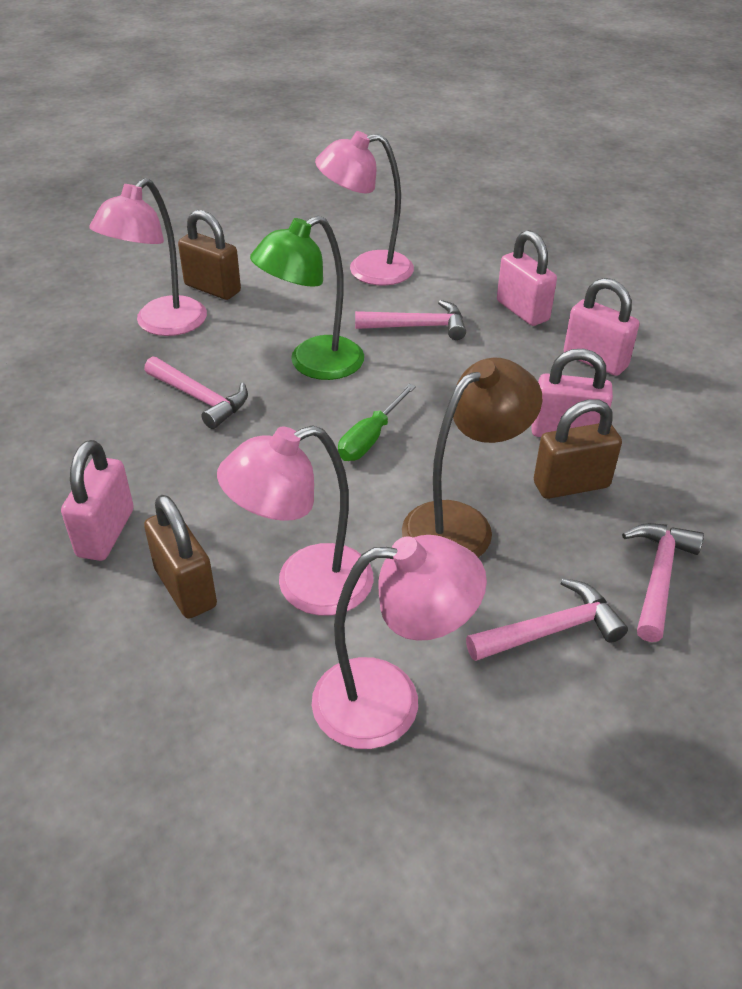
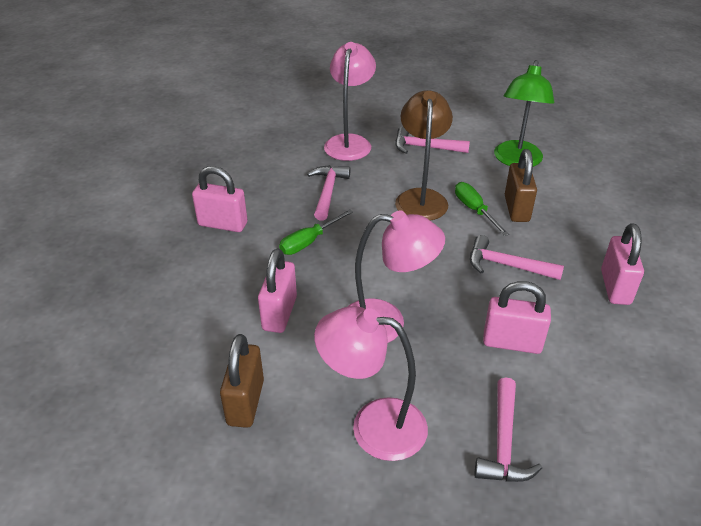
brown padlock: 3 -> 2
green screwdriver: 1 -> 2
pink lamp: 4 -> 3

